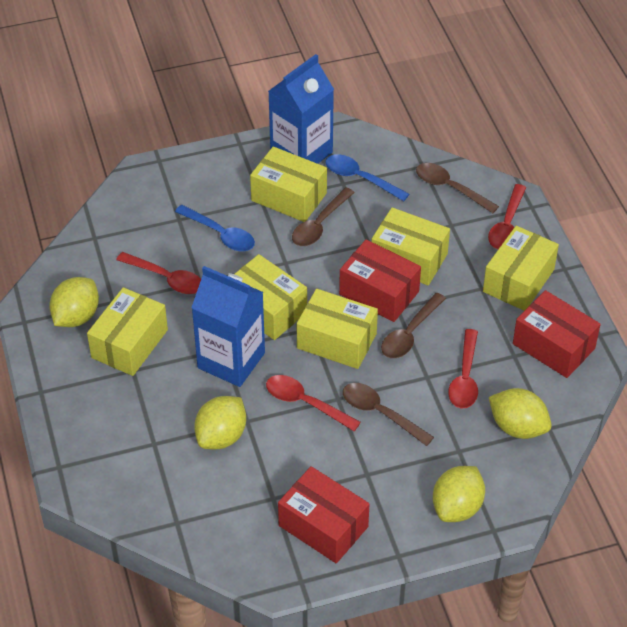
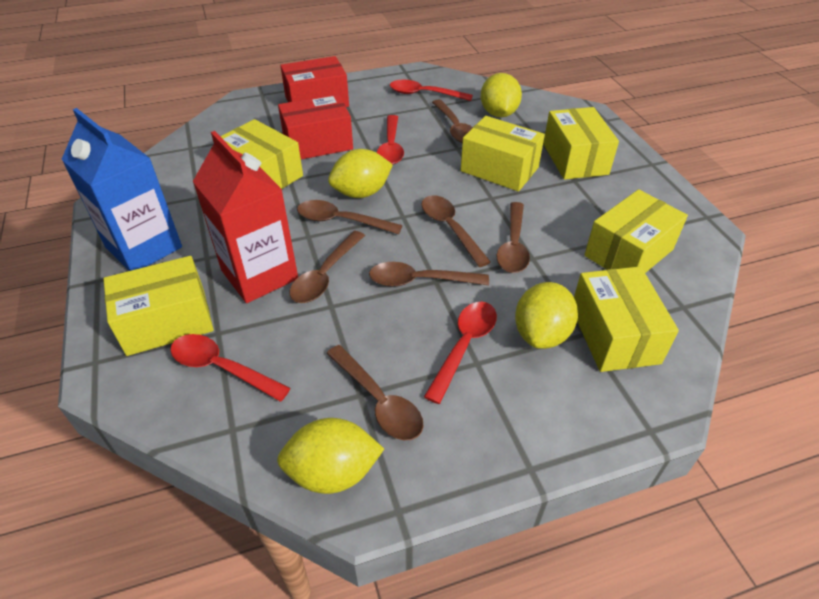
blue carton: 2 -> 1
blue spoon: 2 -> 0
brown spoon: 4 -> 7
red box: 3 -> 2
red carton: 0 -> 1

